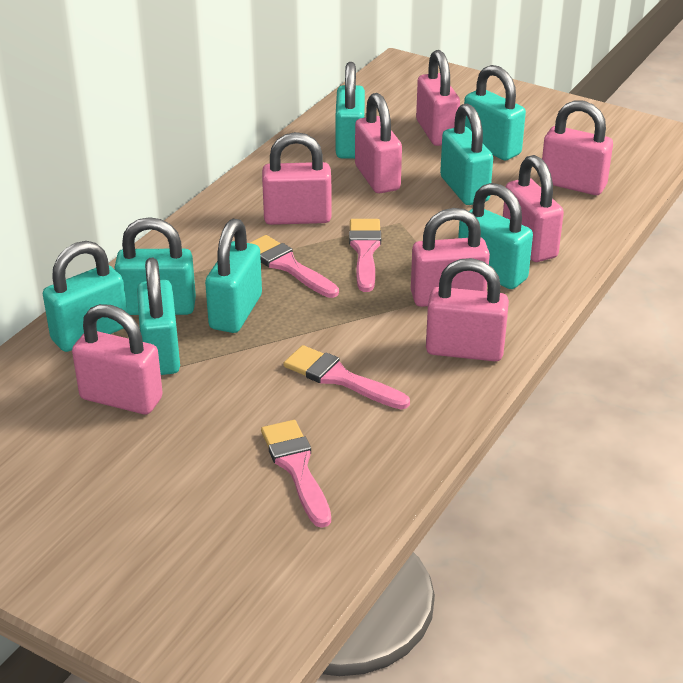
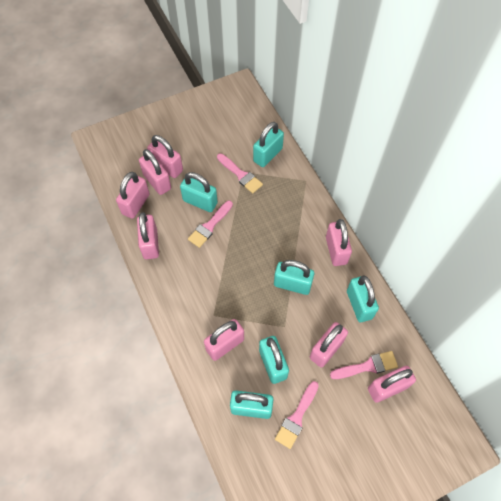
turquoise padlock: 8 -> 6

